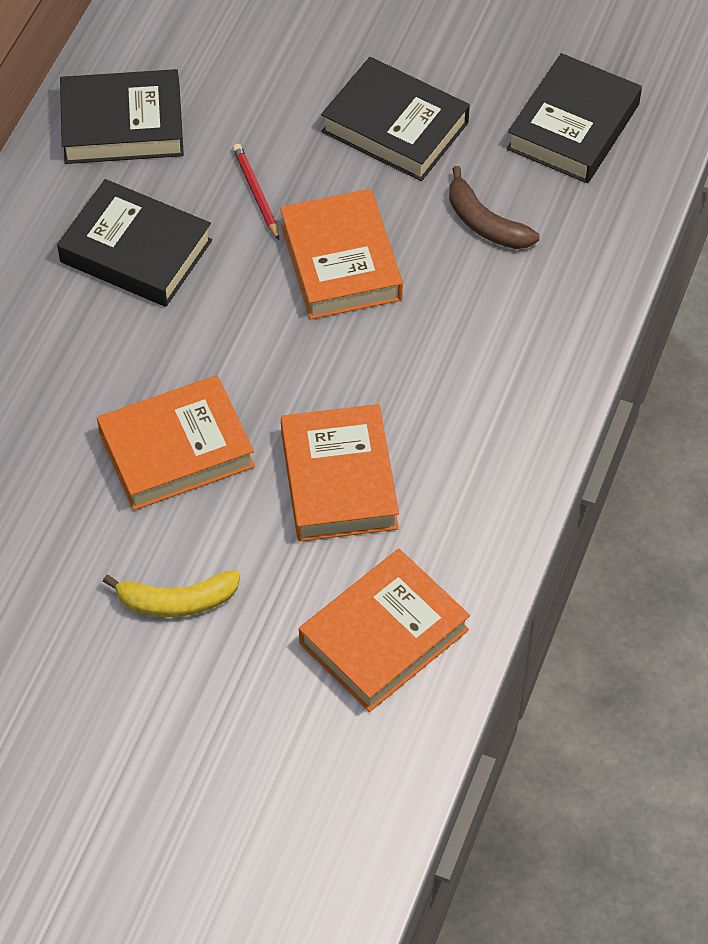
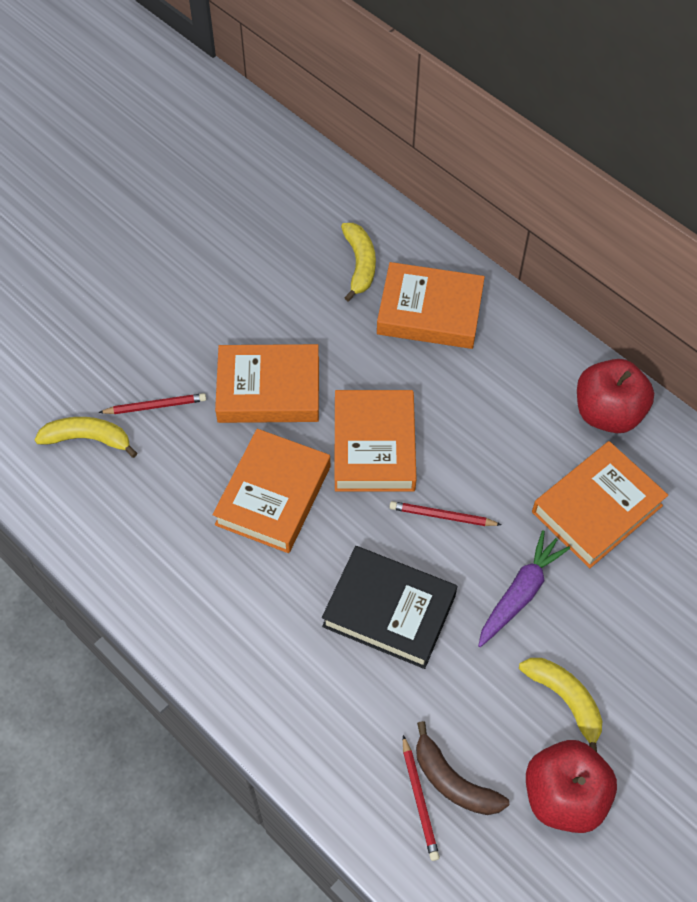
black book: 4 -> 1
orange book: 4 -> 5
purple carrot: 0 -> 1
red apple: 0 -> 2
red pencil: 1 -> 3
yellow banana: 1 -> 3

